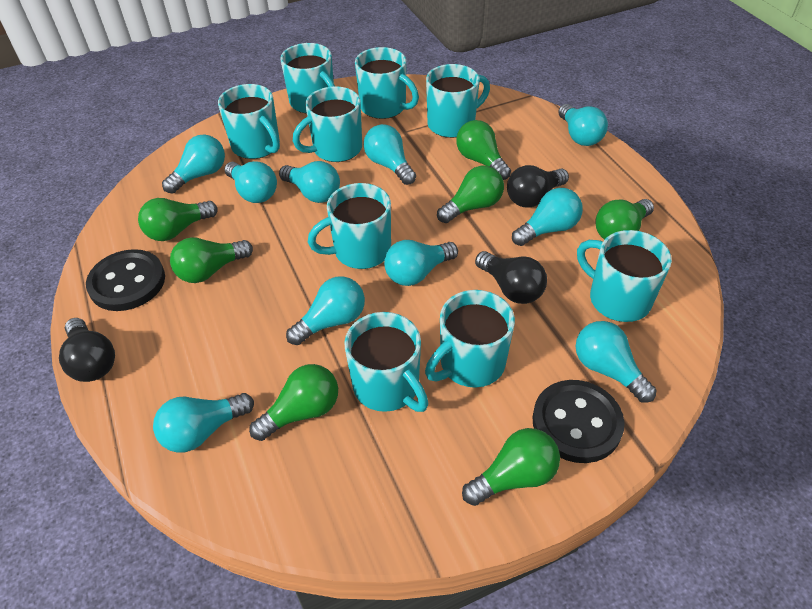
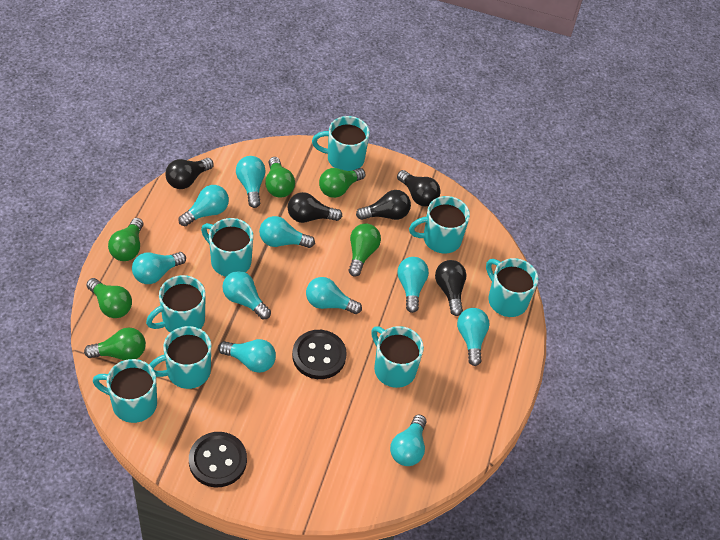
black light bulb: 3 -> 5
green light bulb: 7 -> 6
turquoise mug: 9 -> 8

